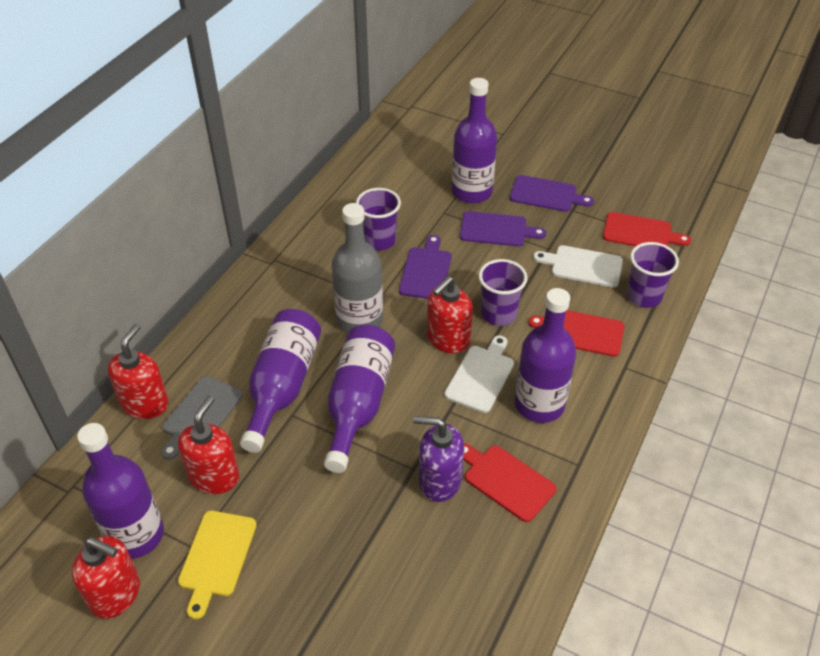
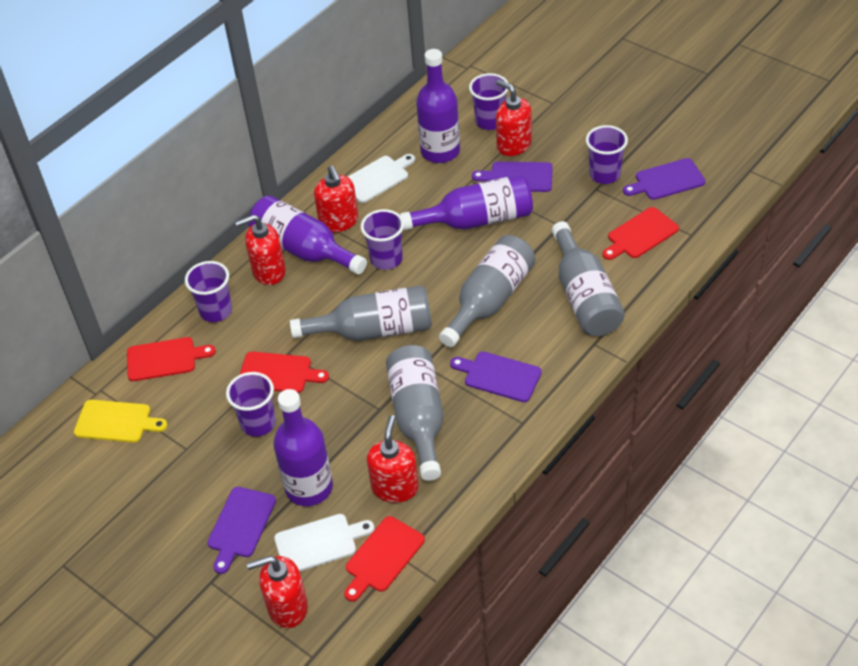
grey bottle: 1 -> 4
grey cutting board: 1 -> 0
purple bottle: 5 -> 4
purple cup: 3 -> 5
purple cutting board: 3 -> 4
purple soap dispenser: 1 -> 0
red cutting board: 3 -> 4
red soap dispenser: 4 -> 5

